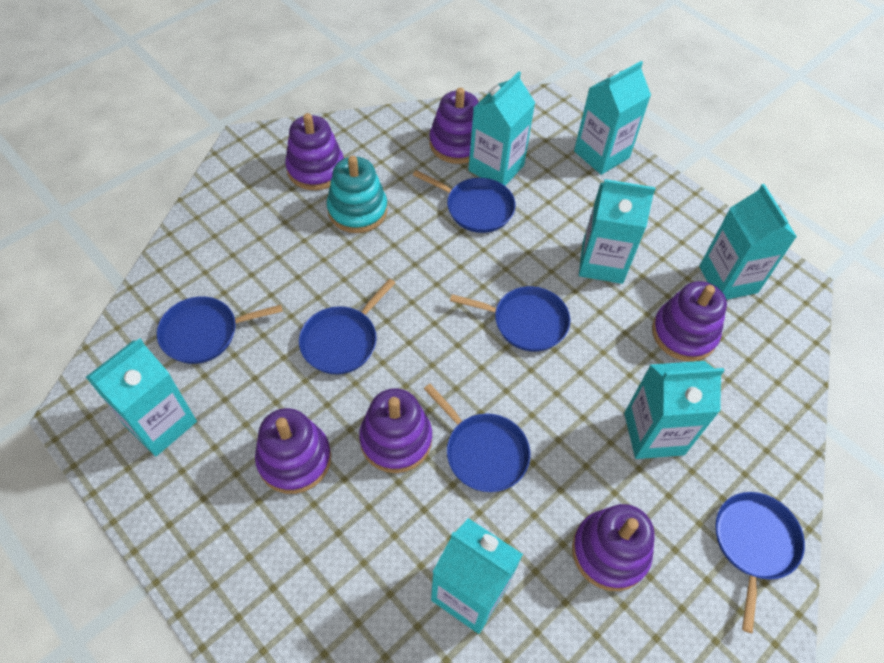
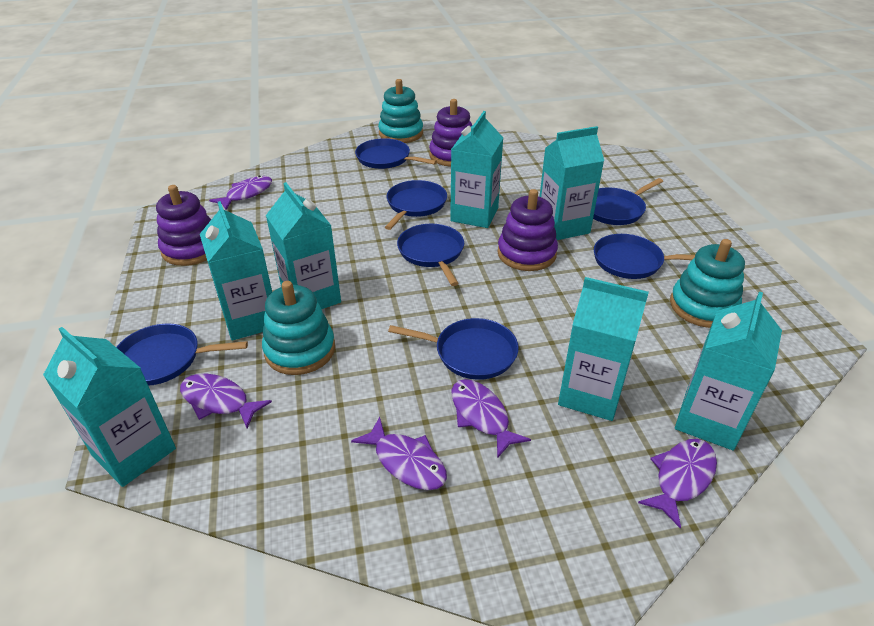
blue pan: 6 -> 7
purple fish: 0 -> 5
purple stacking toy: 6 -> 3
turquoise stacking toy: 1 -> 3

